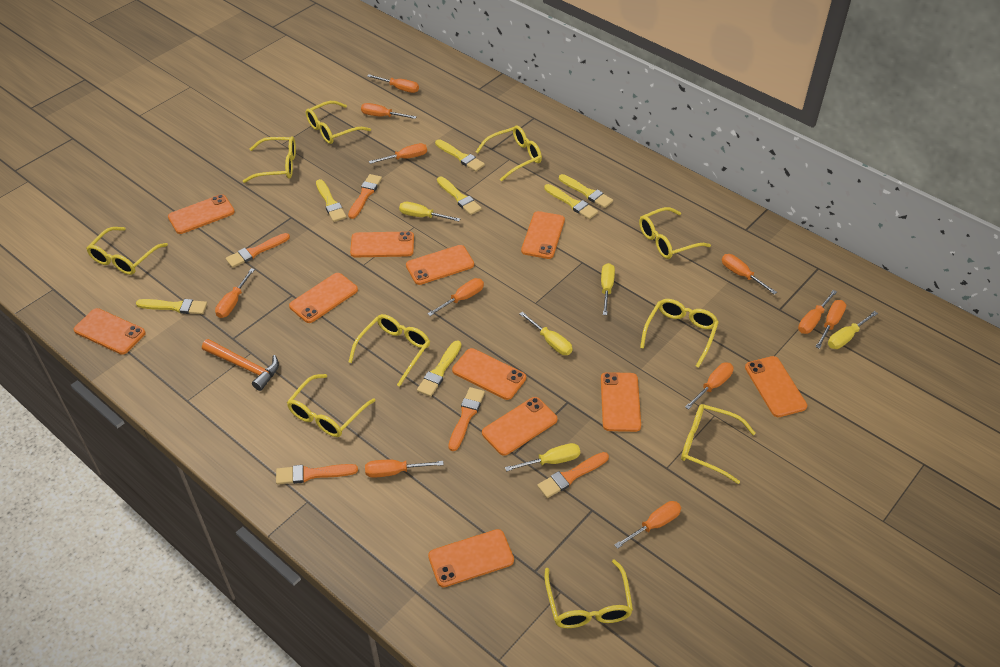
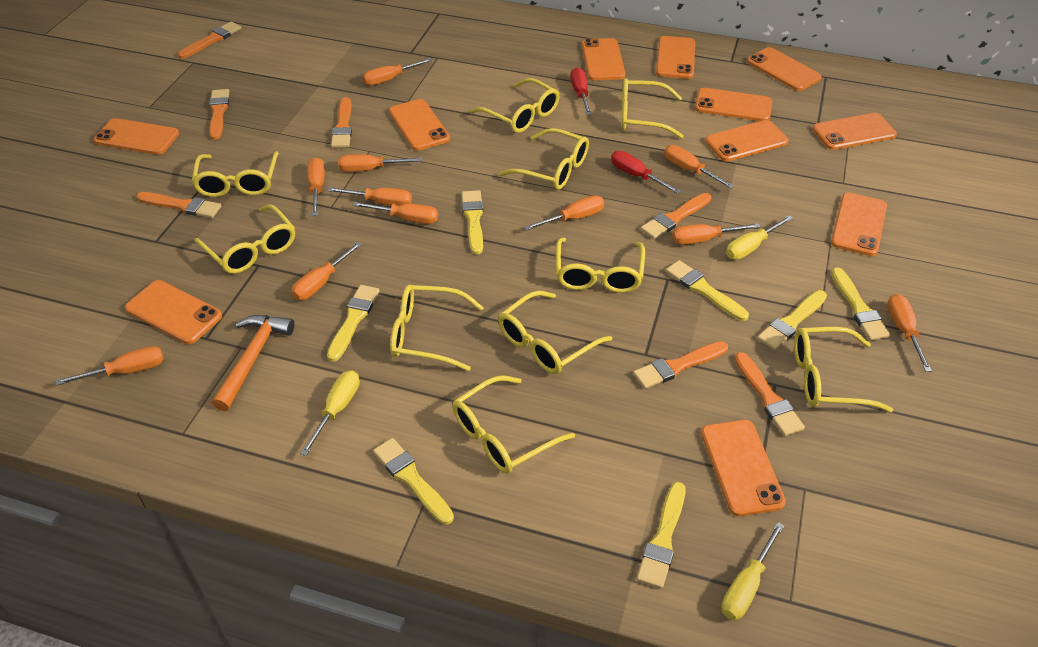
orange brush: 5 -> 7
red screwdriver: 0 -> 2
yellow screwdriver: 5 -> 3

